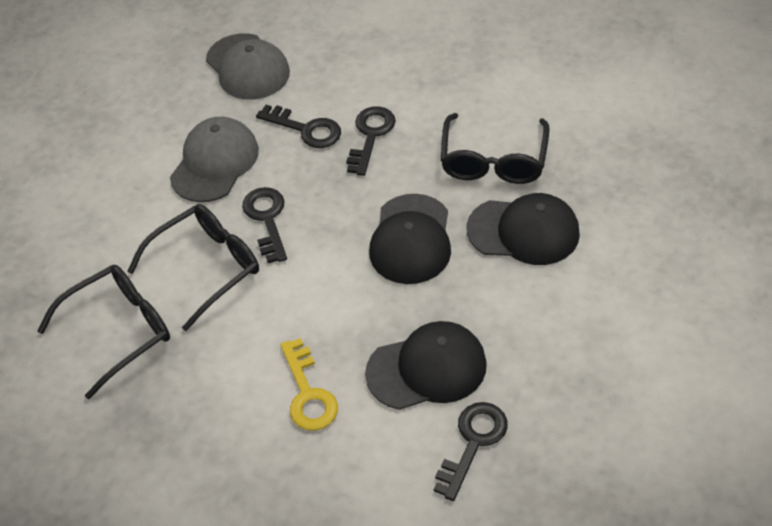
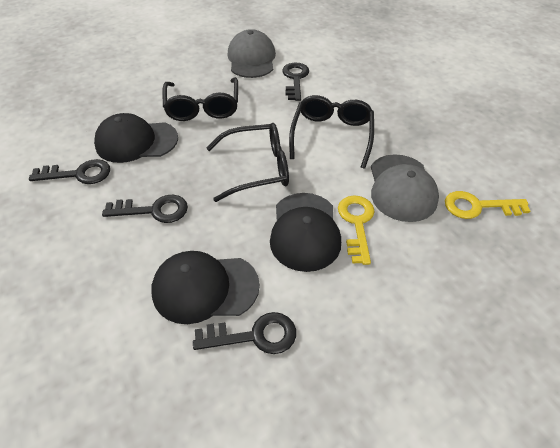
yellow key: 1 -> 2

